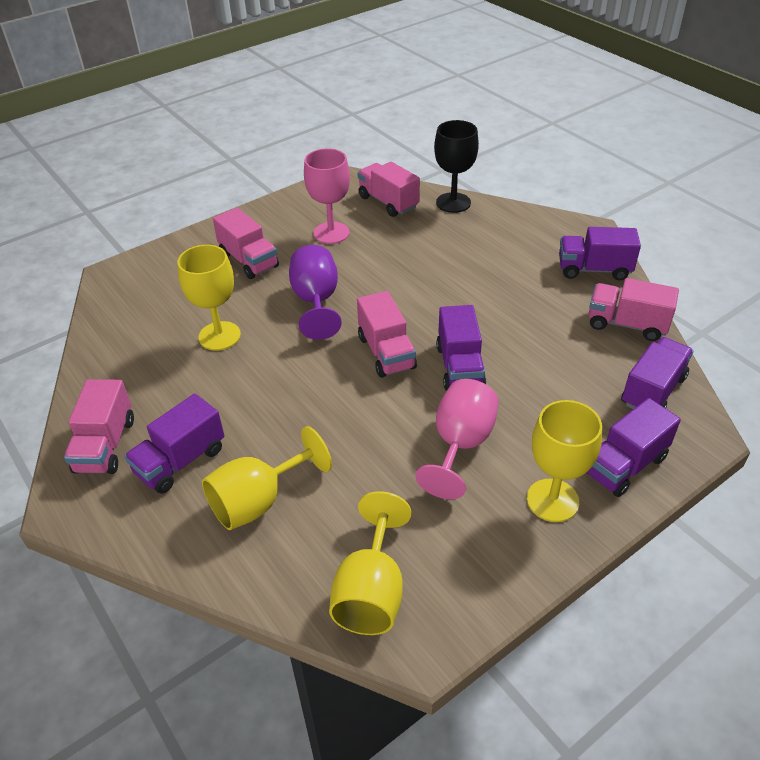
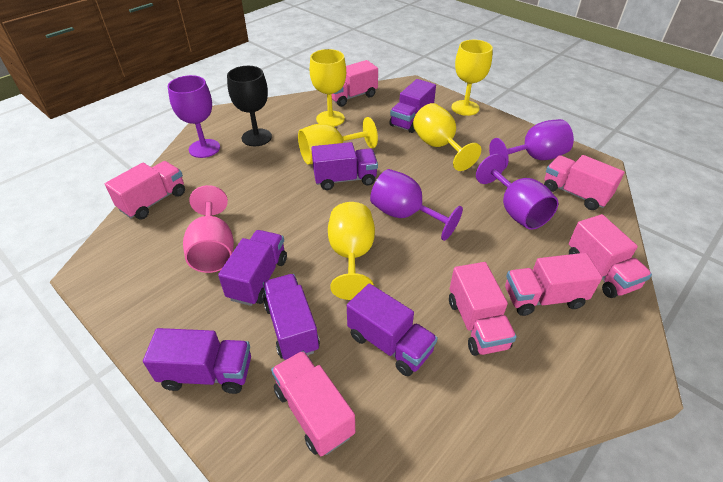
pink goblet: 2 -> 1
pink truck: 5 -> 7
purple goblet: 1 -> 4
purple truck: 5 -> 6
yellow goblet: 4 -> 5

